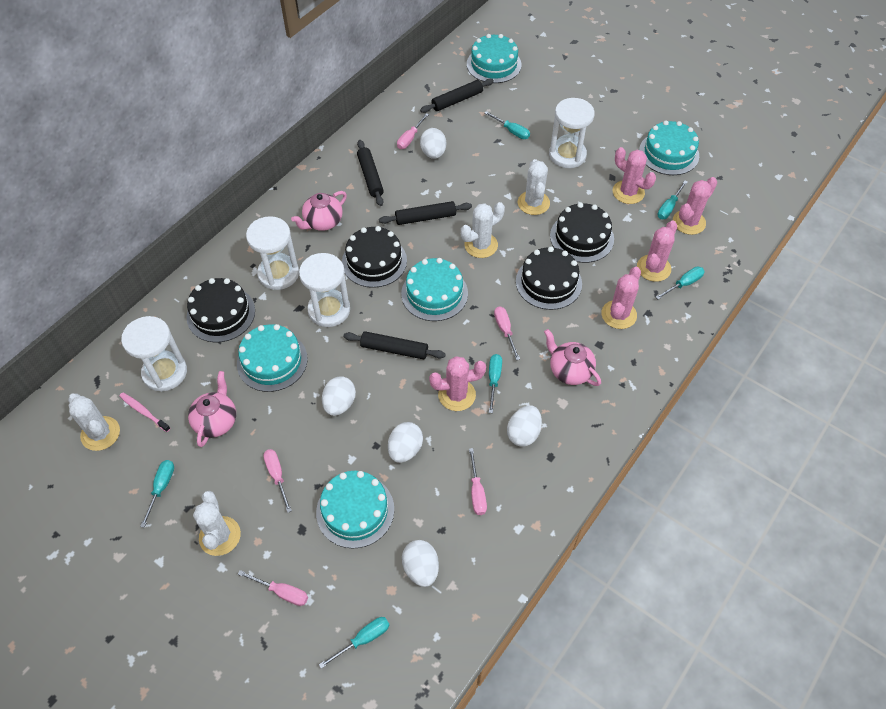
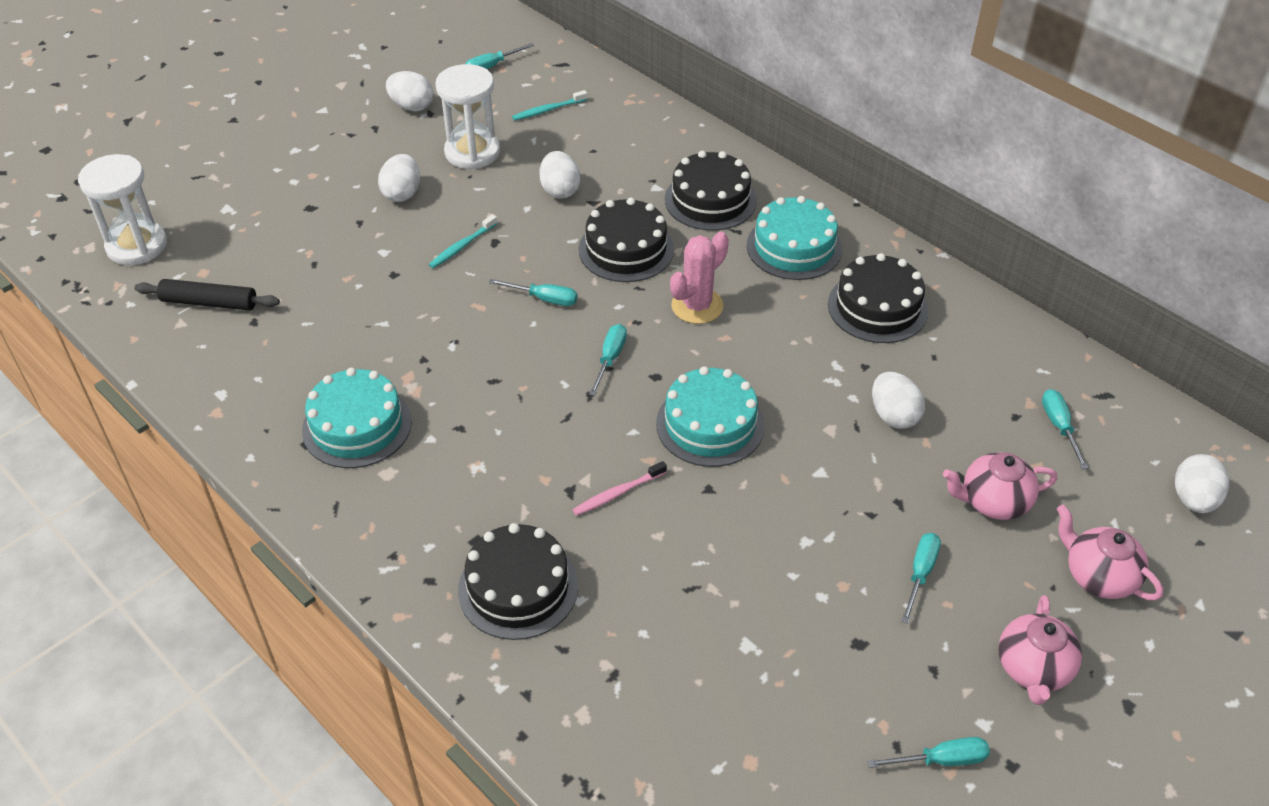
black rolling pin: 4 -> 1
pink cactus: 5 -> 1
pink screwdriver: 5 -> 0
turquoise cake: 5 -> 3
turquoise toothbrush: 0 -> 2
white cactus: 4 -> 0
white hourglass: 4 -> 2

